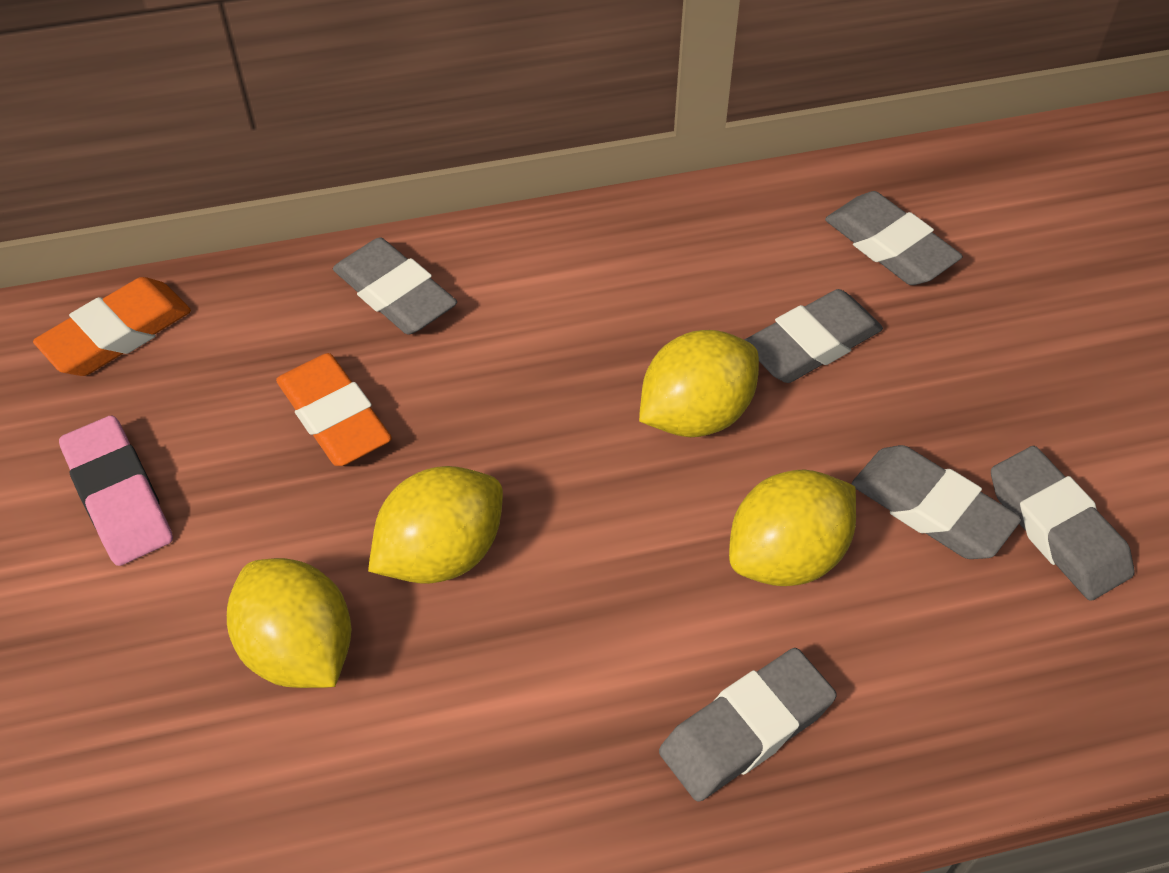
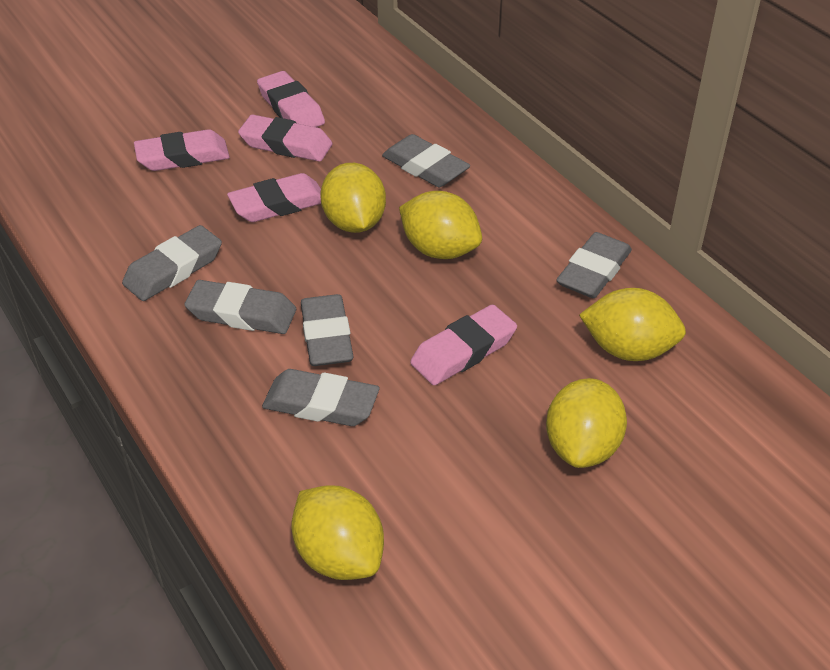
orange eraser: 2 -> 0
pink eraser: 1 -> 5
yellow lemon: 4 -> 5

